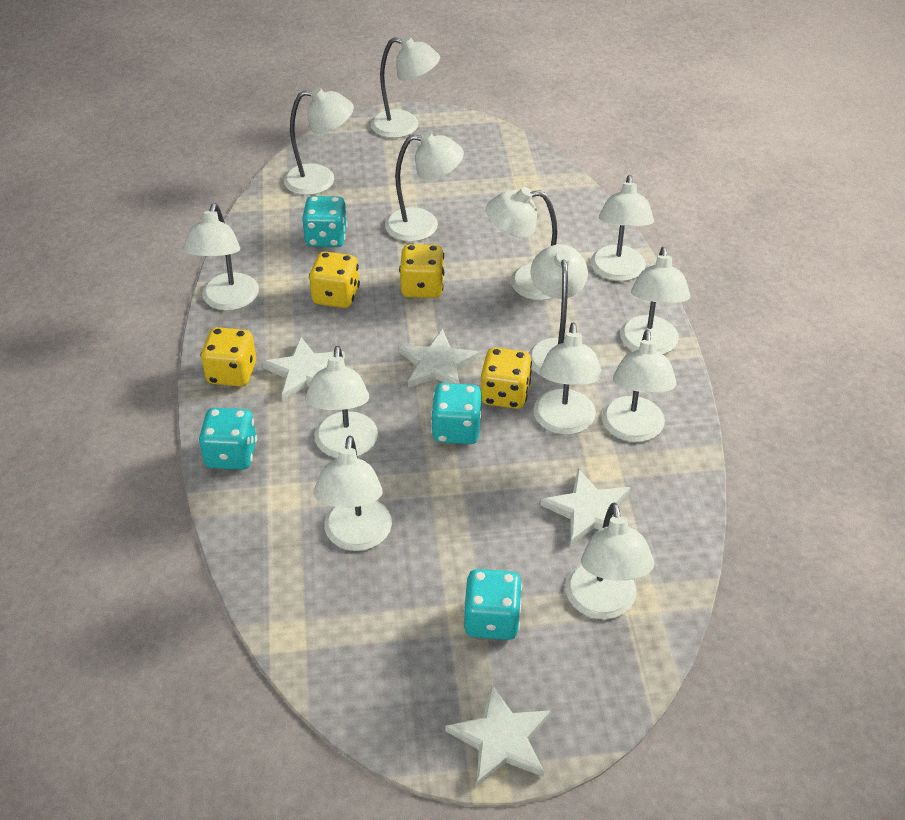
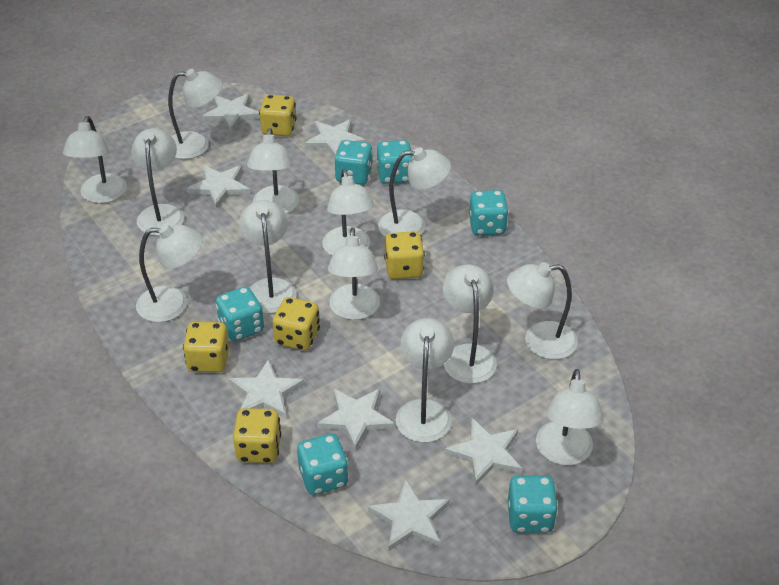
turquoise dice: 4 -> 6
white star: 4 -> 7
yellow dice: 4 -> 5

